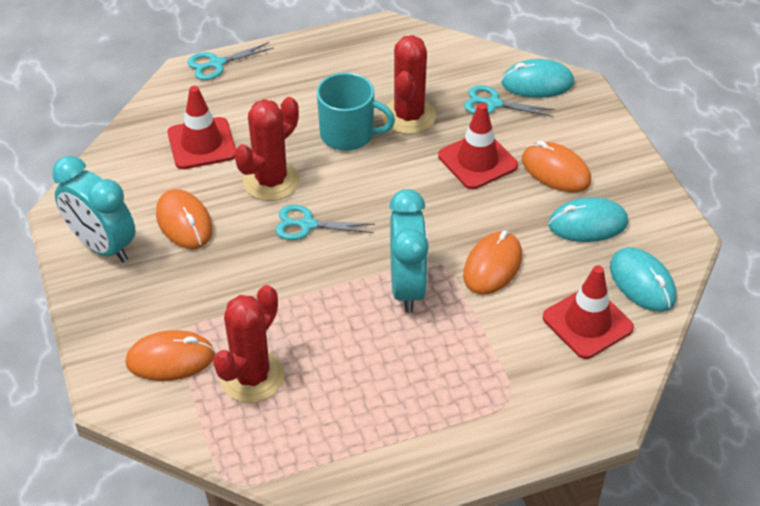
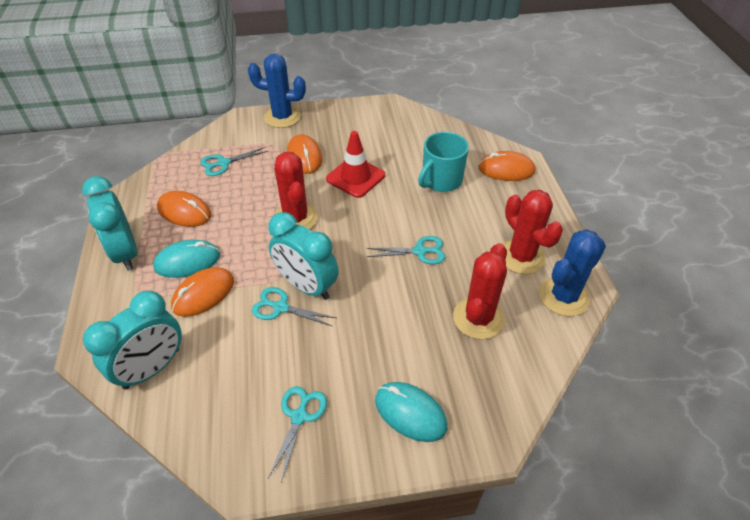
blue cactus: 0 -> 2
red traffic cone: 3 -> 1
turquoise clock: 2 -> 3
turquoise mouse: 3 -> 2
turquoise scissors: 3 -> 4

